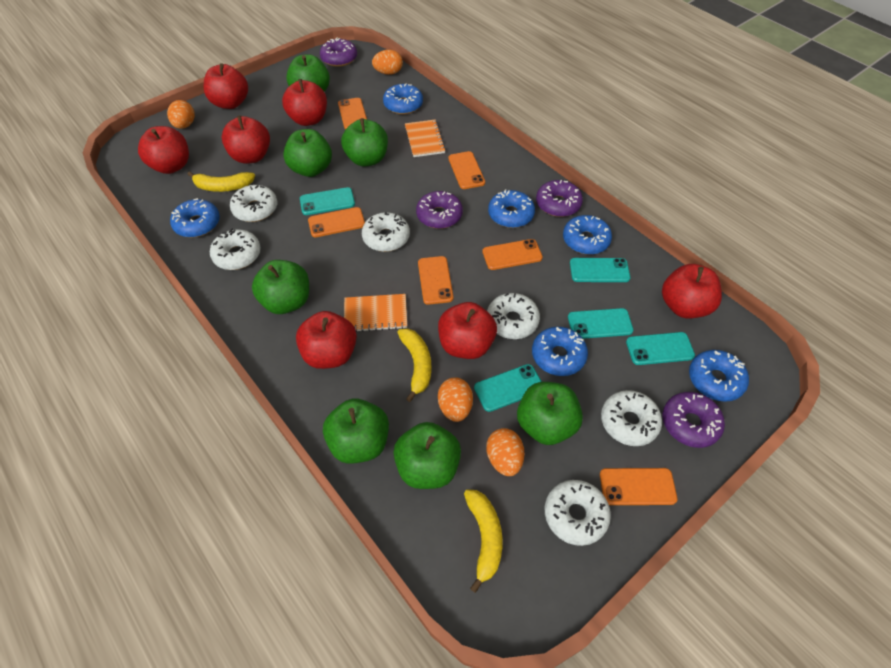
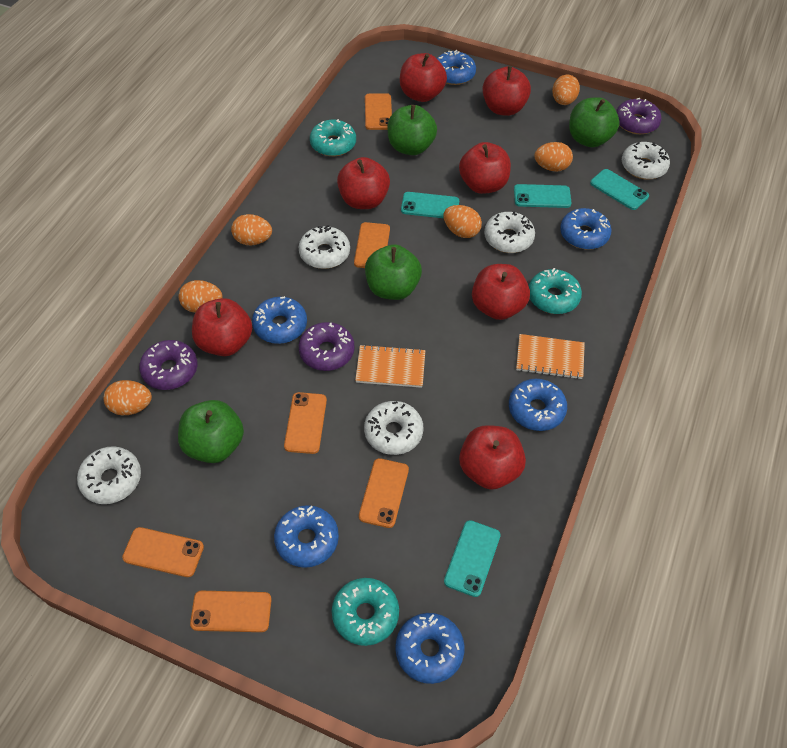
green apple: 7 -> 4
orange egg: 4 -> 6
purple donut: 4 -> 3
turquoise donut: 0 -> 3
turquoise phone: 5 -> 4
white donut: 6 -> 5
yellow banana: 3 -> 0

